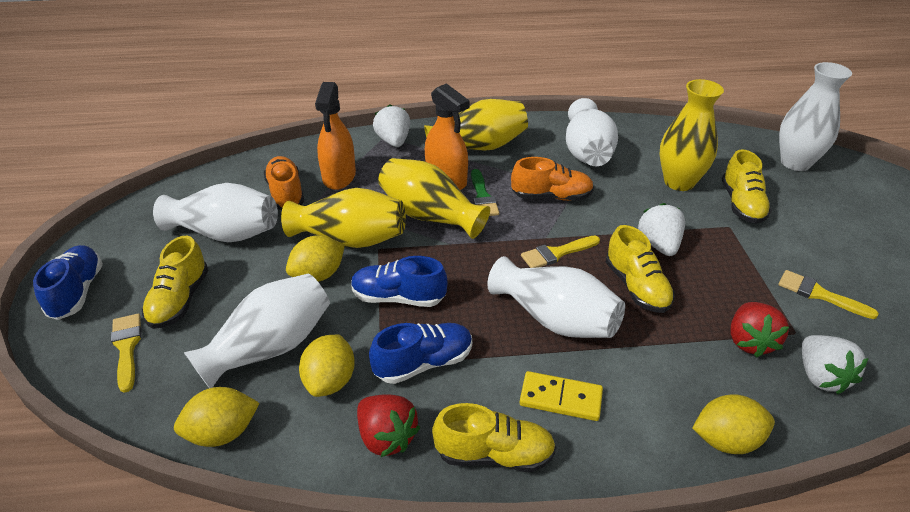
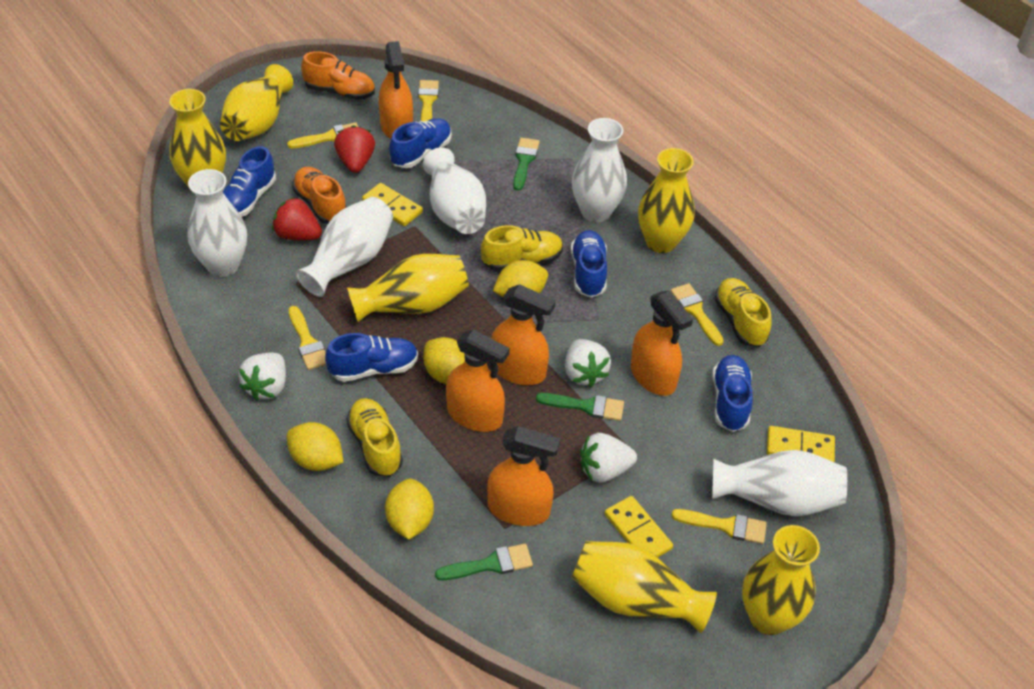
blue shoe: 3 -> 5
green brush: 1 -> 3
orange spray bottle: 2 -> 5
yellow brush: 3 -> 5
yellow domino: 1 -> 3
yellow shoe: 4 -> 3
yellow vase: 4 -> 6

